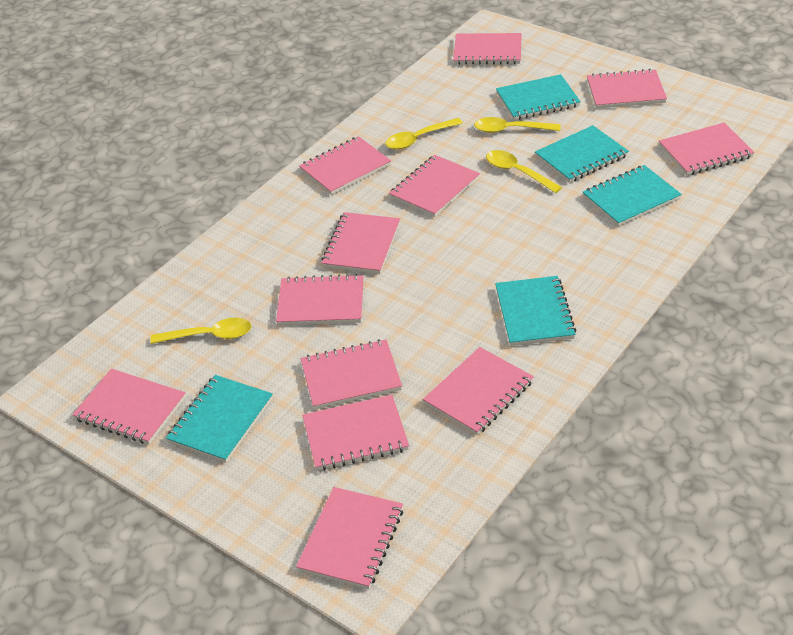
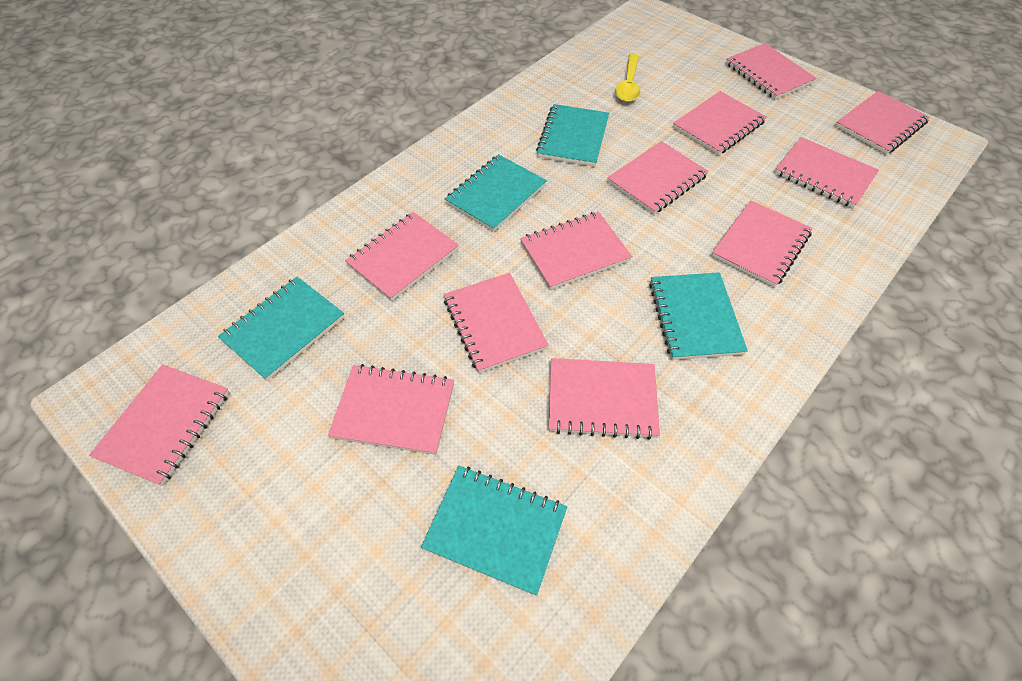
yellow spoon: 4 -> 1

